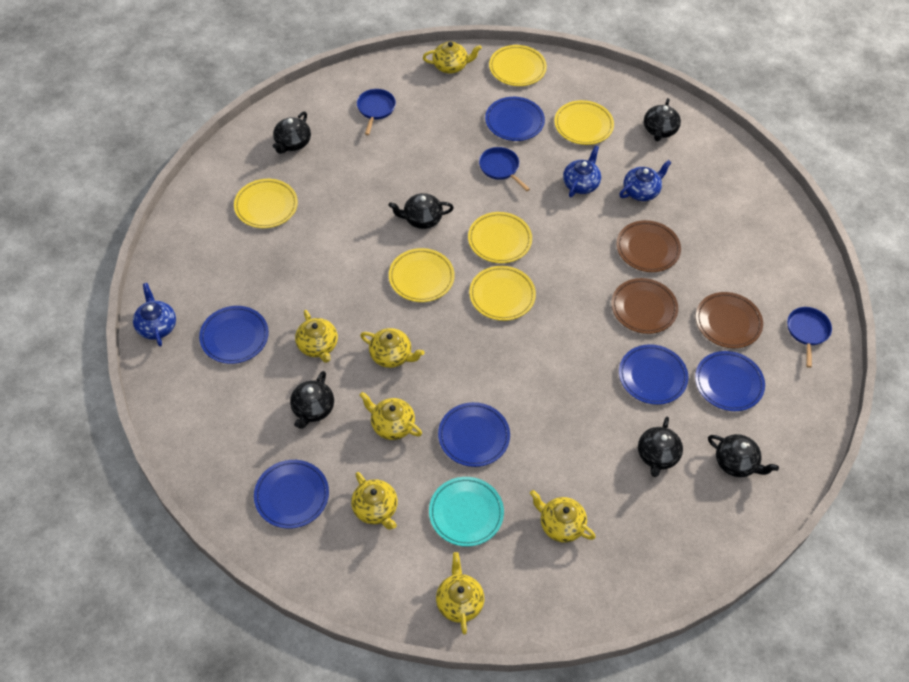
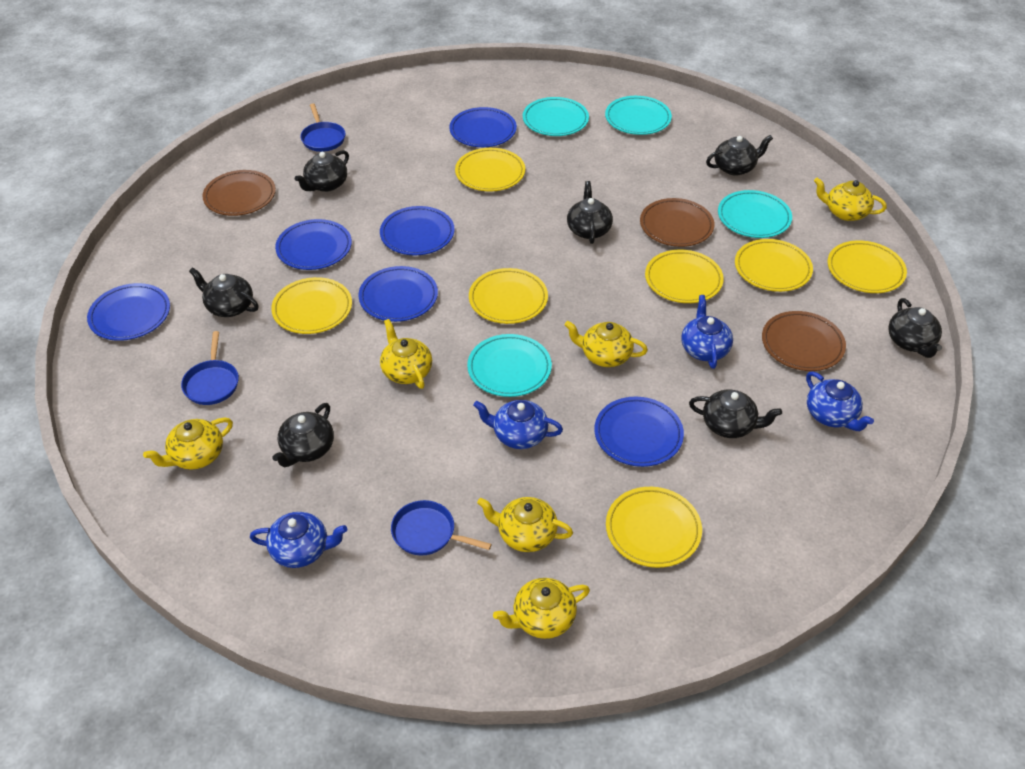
black teapot: 6 -> 7
blue teapot: 3 -> 4
turquoise plate: 1 -> 4
yellow plate: 6 -> 7
yellow teapot: 7 -> 6

